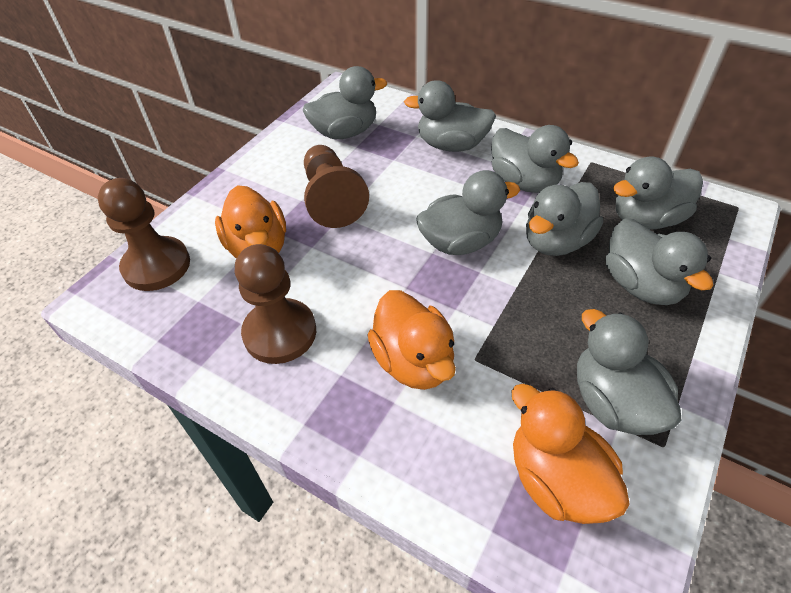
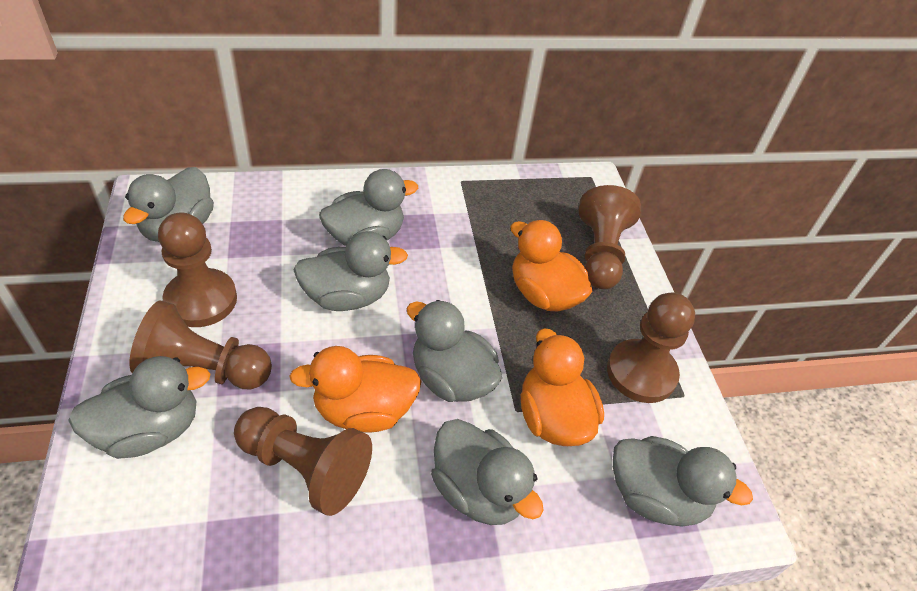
brown pawn: 3 -> 5
grey duck: 8 -> 7

